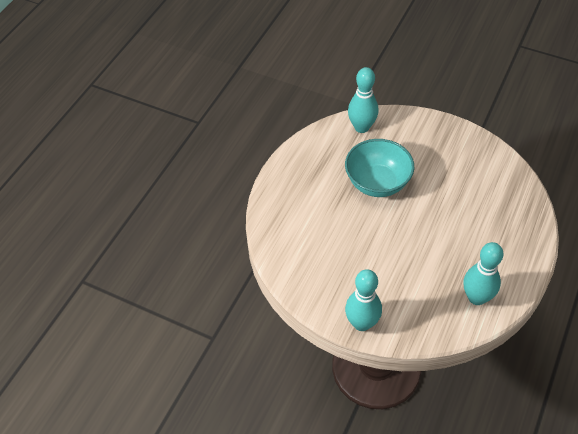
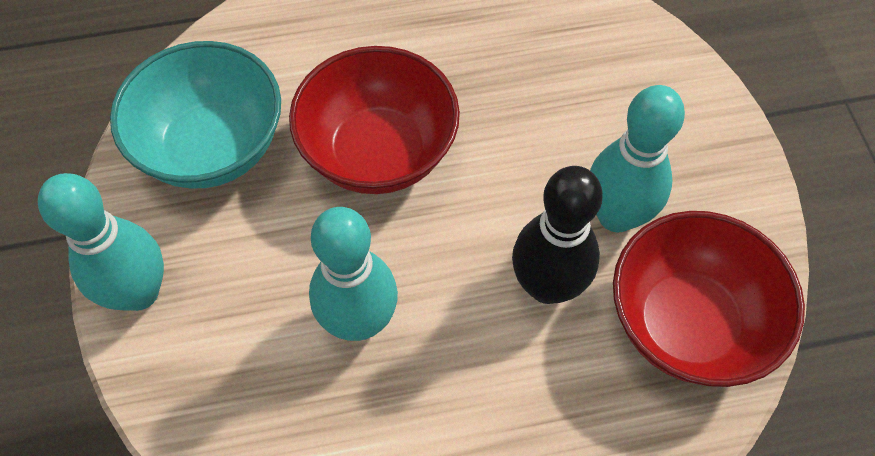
black bowling pin: 0 -> 1
red bowl: 0 -> 2

